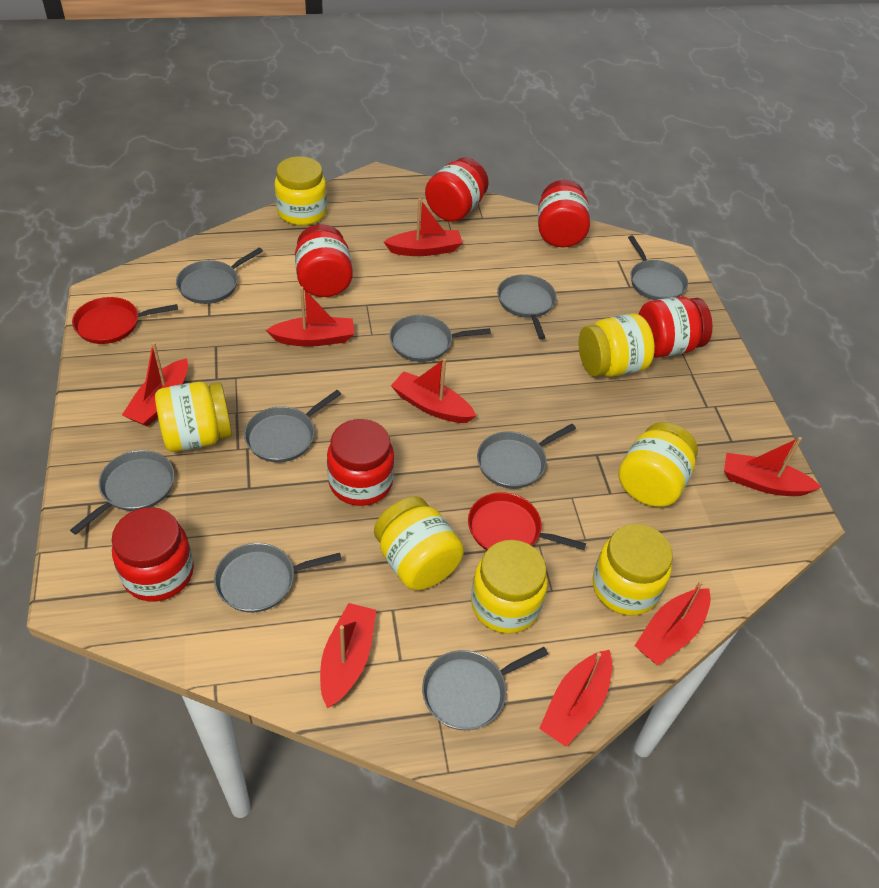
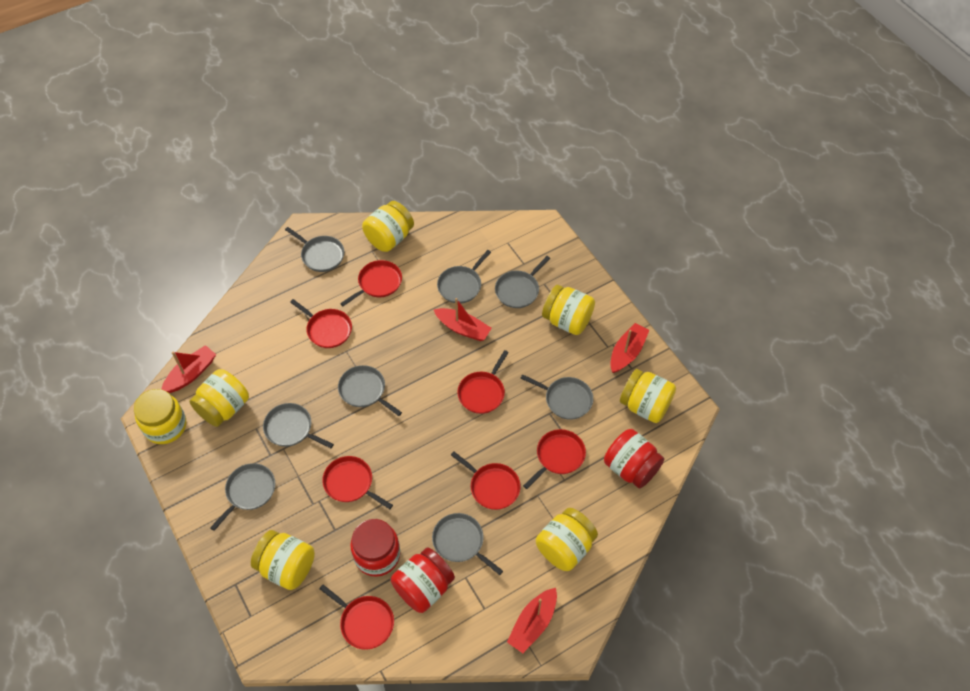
grey pan: 9 -> 8
red boat: 8 -> 4
red jar: 6 -> 3
red pan: 2 -> 7

